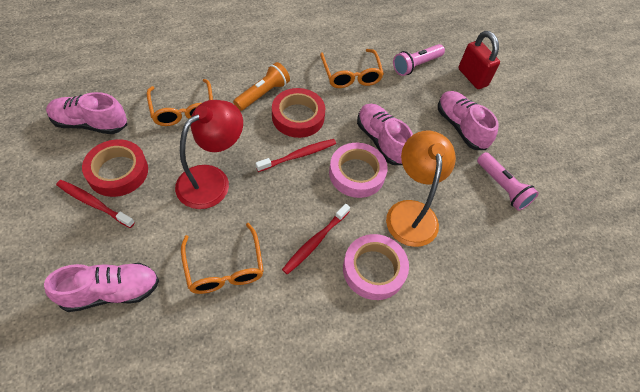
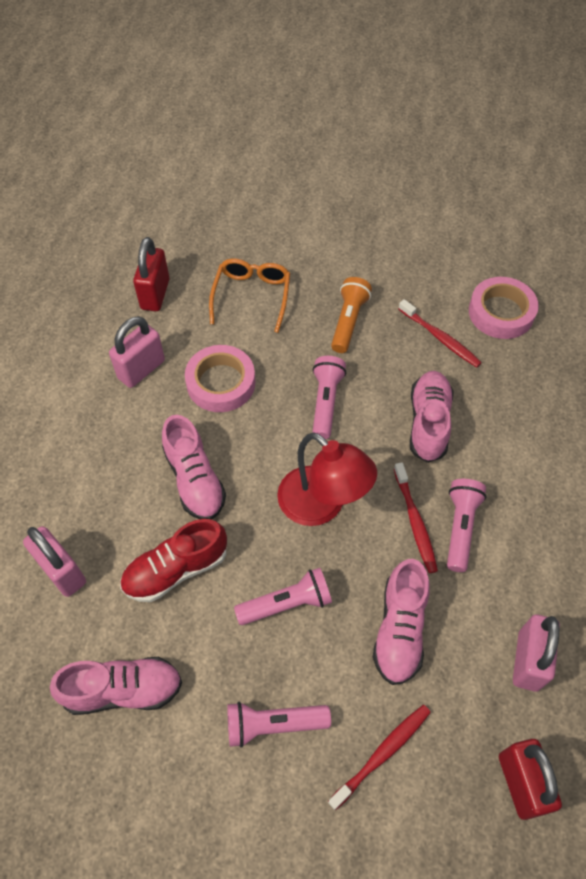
orange glasses: 3 -> 1
orange lamp: 1 -> 0
pink flashlight: 2 -> 4
pink padlock: 0 -> 3
red padlock: 1 -> 2
red shoe: 0 -> 1
red tape: 2 -> 0

